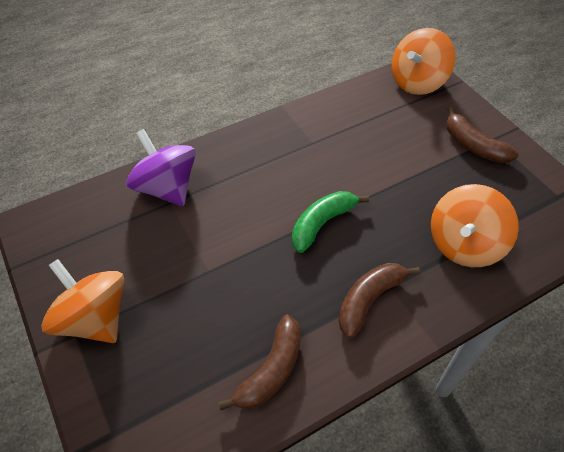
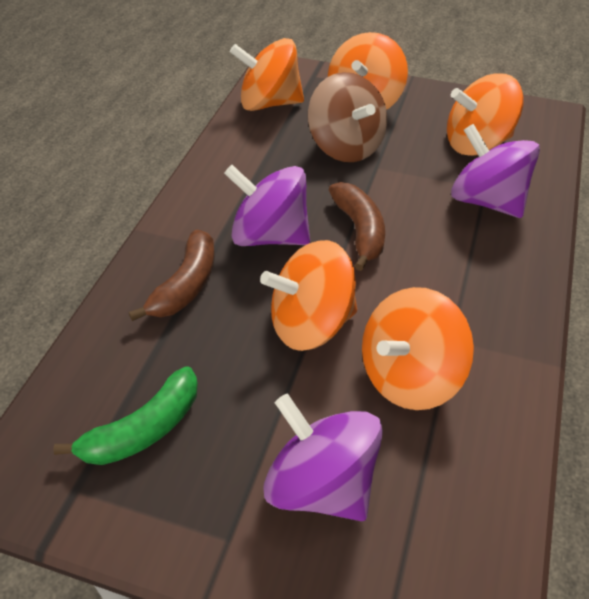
brown banana: 3 -> 2
brown spinning top: 0 -> 1
orange spinning top: 3 -> 5
purple spinning top: 1 -> 3

